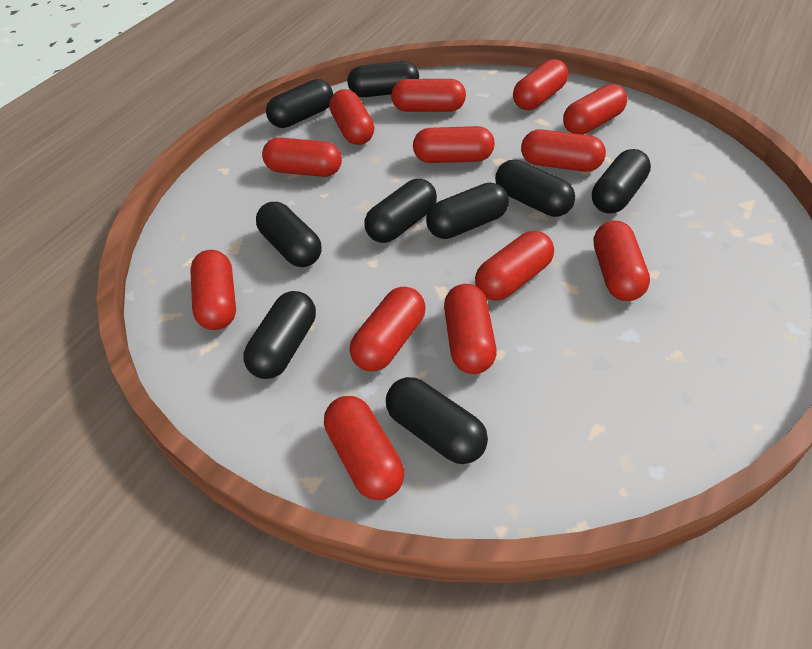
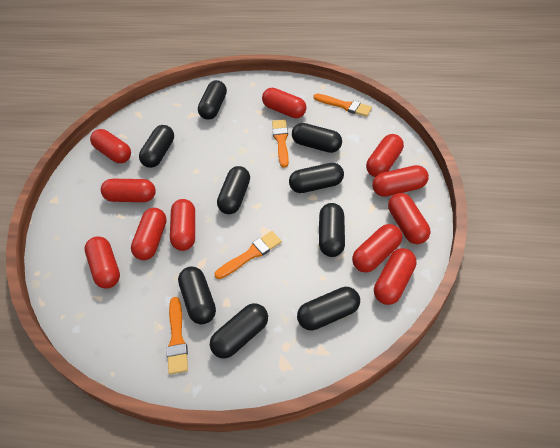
orange brush: 0 -> 4
red capsule: 13 -> 11

